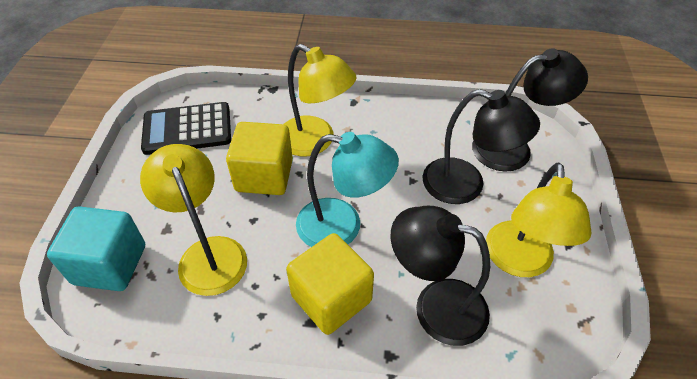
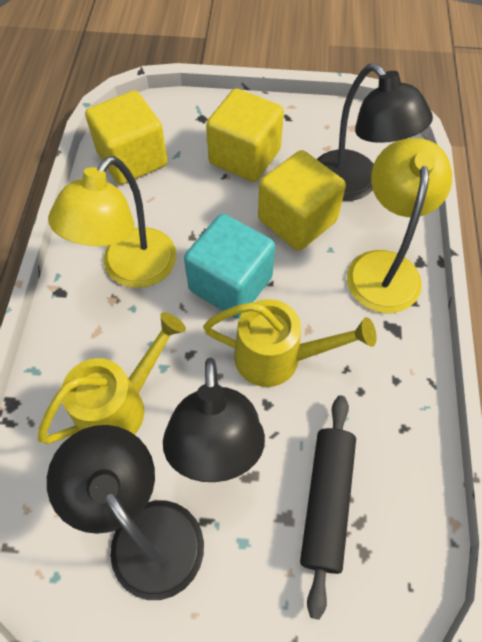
black calculator: 1 -> 0
black rolling pin: 0 -> 1
turquoise lamp: 1 -> 0
yellow cube: 2 -> 3
yellow lamp: 3 -> 2
yellow watering can: 0 -> 2

